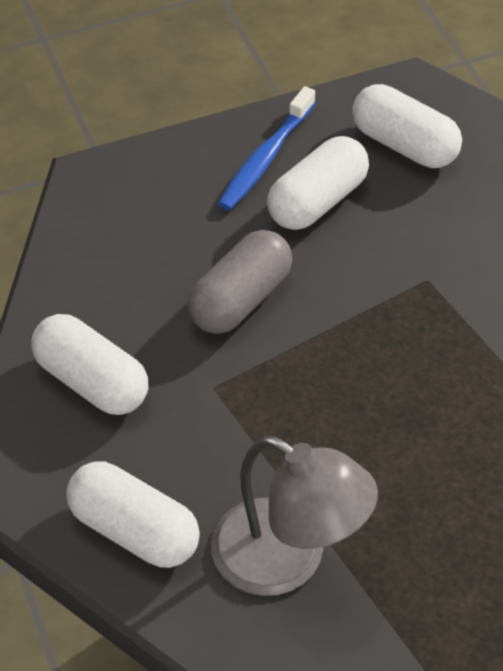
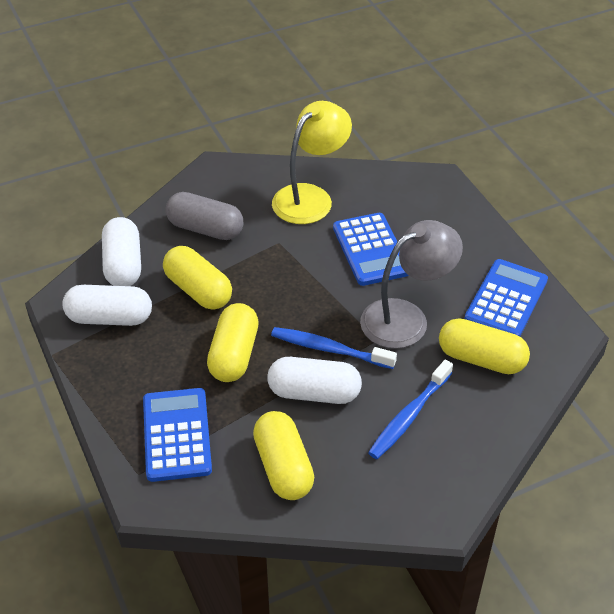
blue calculator: 0 -> 3
blue toothbrush: 1 -> 2
white capsule: 4 -> 3
yellow capsule: 0 -> 4
yellow lamp: 0 -> 1

